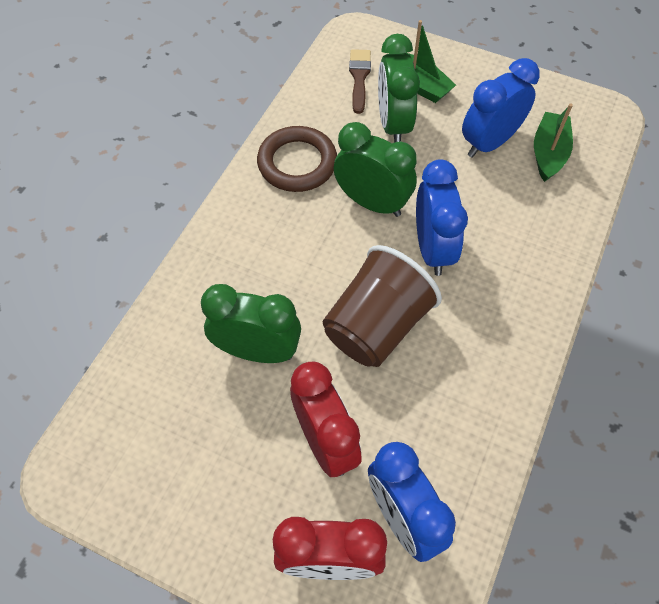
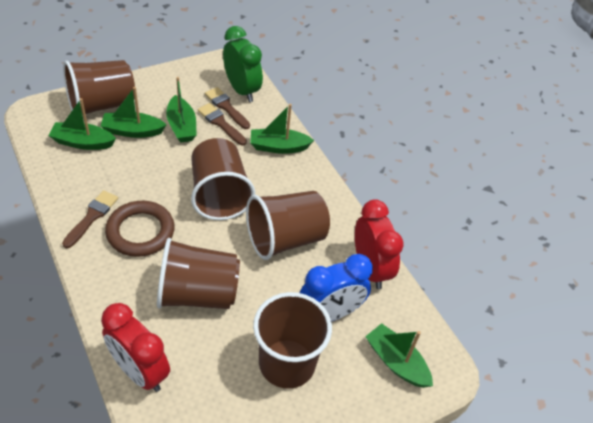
blue clock: 3 -> 1
brown brush: 1 -> 3
brown cup: 1 -> 5
green boat: 2 -> 5
green clock: 3 -> 1

